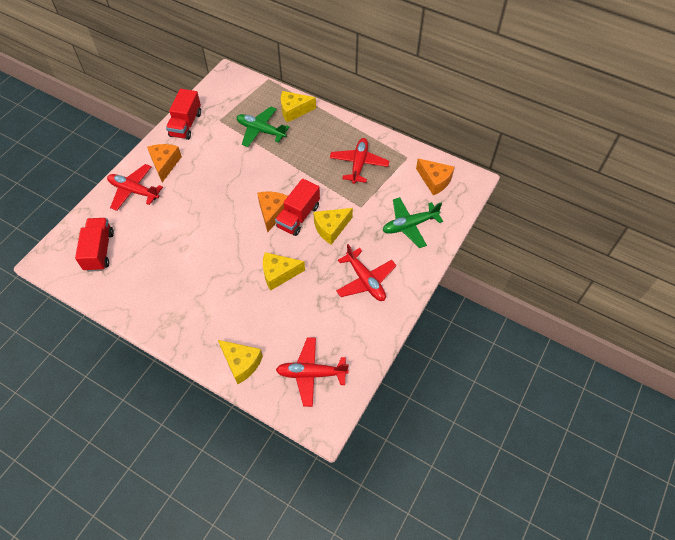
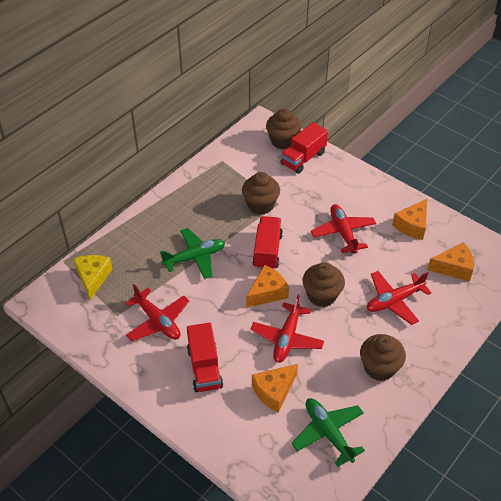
brown cupcake: 0 -> 4
orange cheese: 3 -> 4
yellow cheese: 4 -> 1

